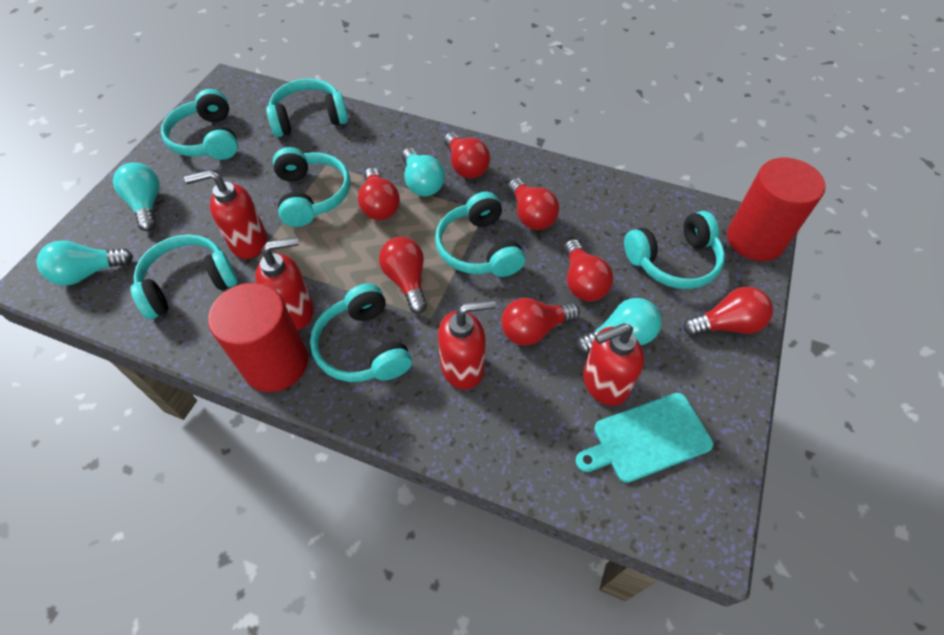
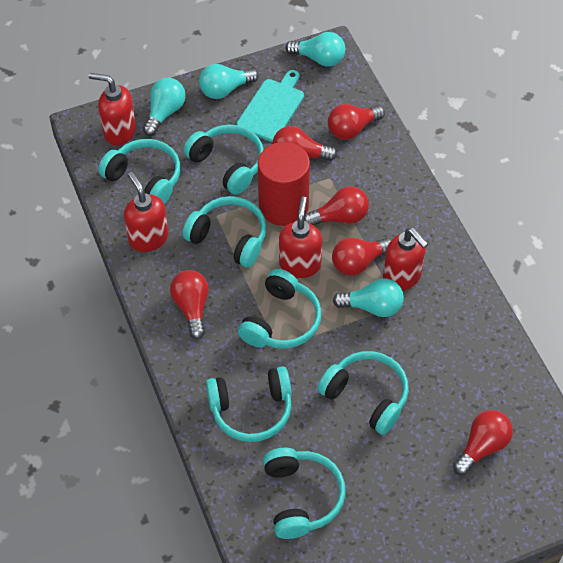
red cylinder: 2 -> 1
red light bulb: 7 -> 6

